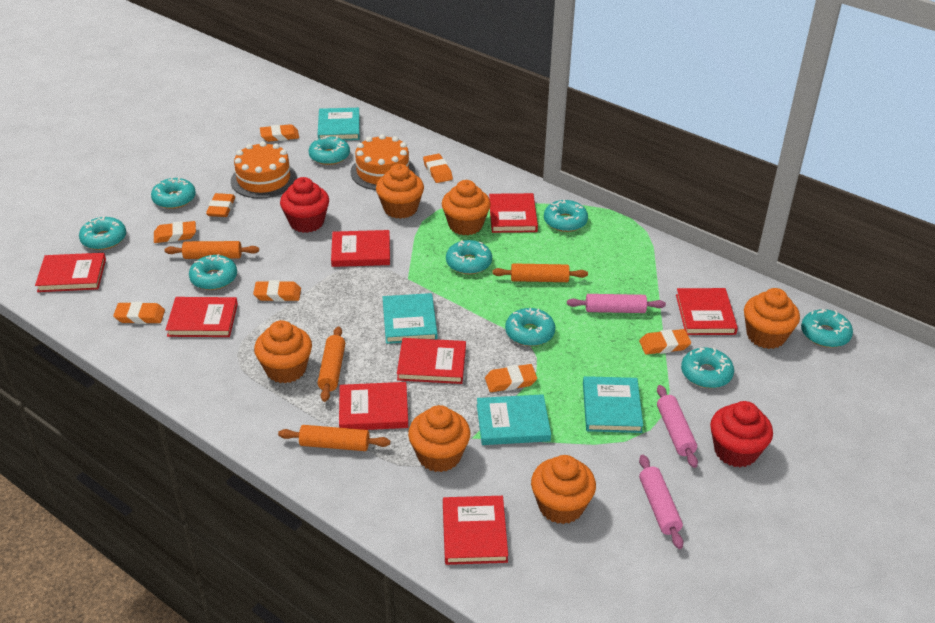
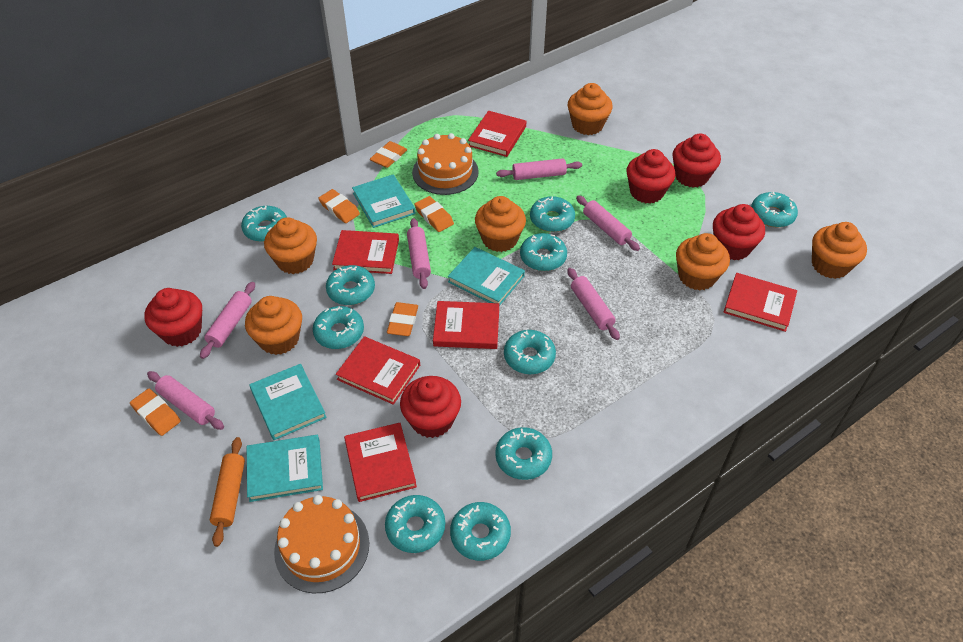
orange eraser: 8 -> 5
orange rolling pin: 4 -> 1
pink rolling pin: 3 -> 6
red book: 8 -> 6
red cupcake: 2 -> 5
turquoise donut: 9 -> 10

